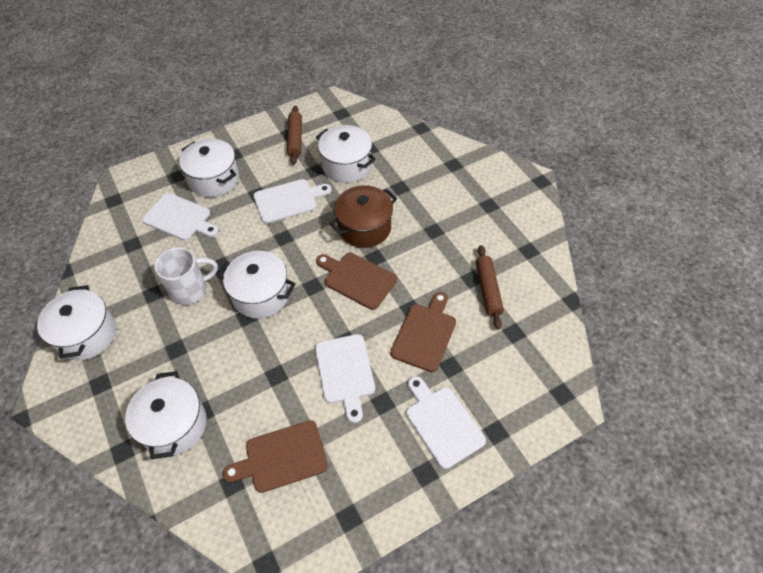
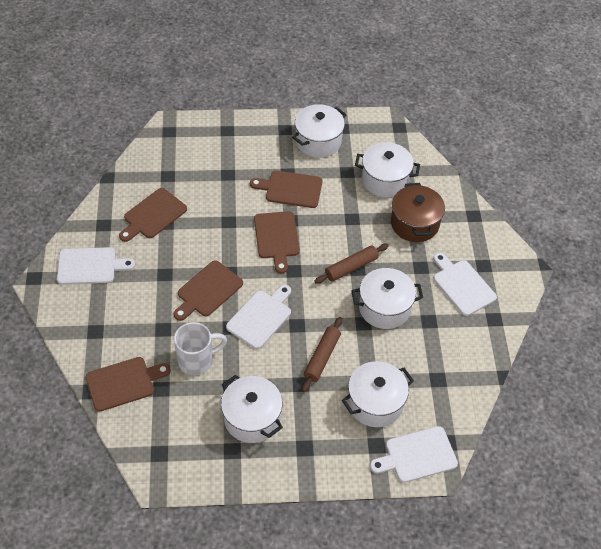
brown cutting board: 3 -> 5

